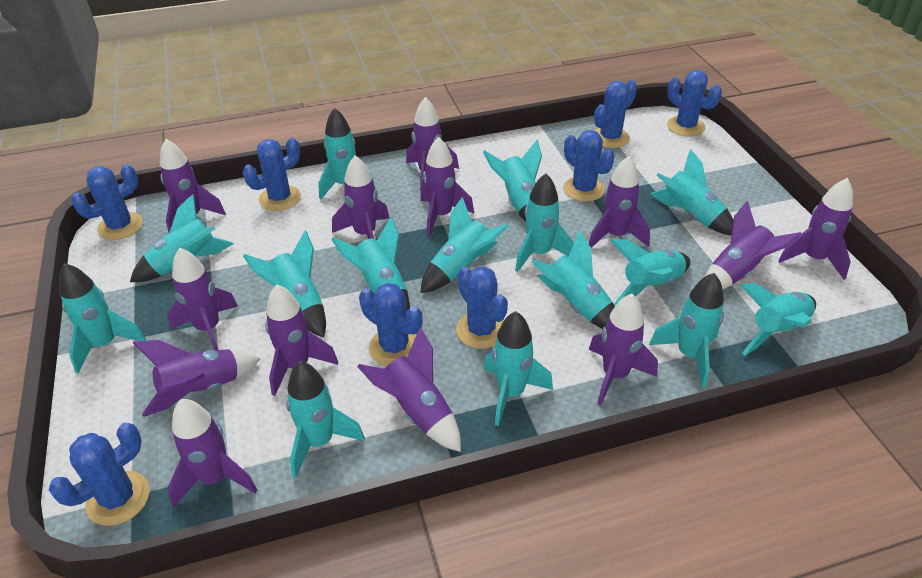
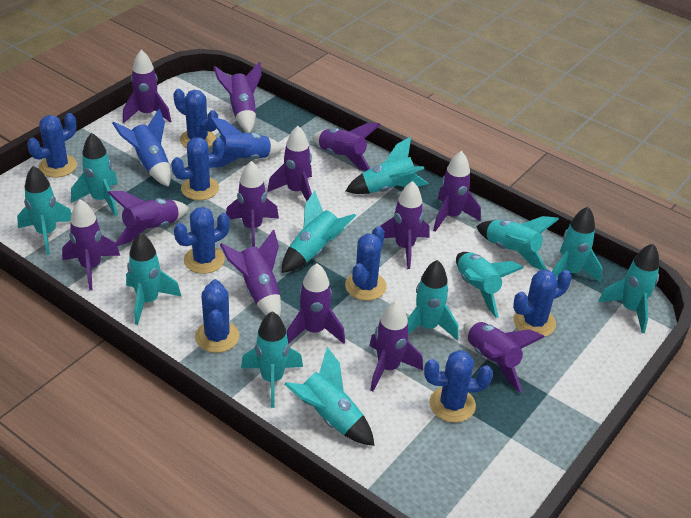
blue rocket: 0 -> 2
turquoise rocket: 15 -> 12

